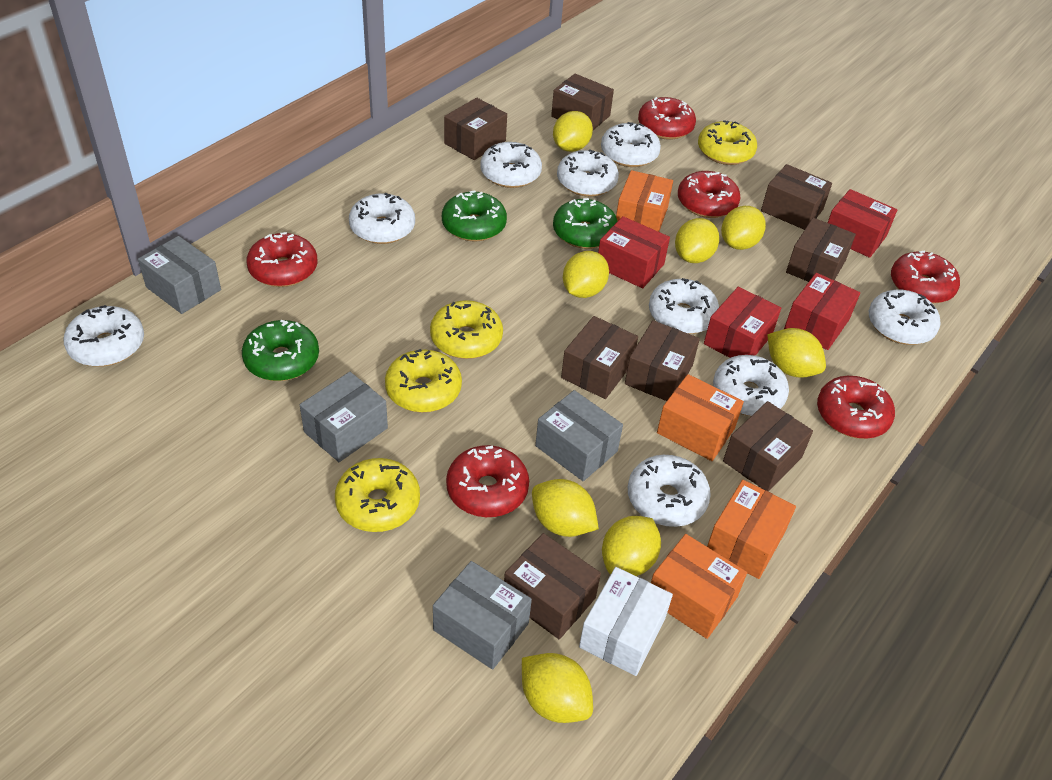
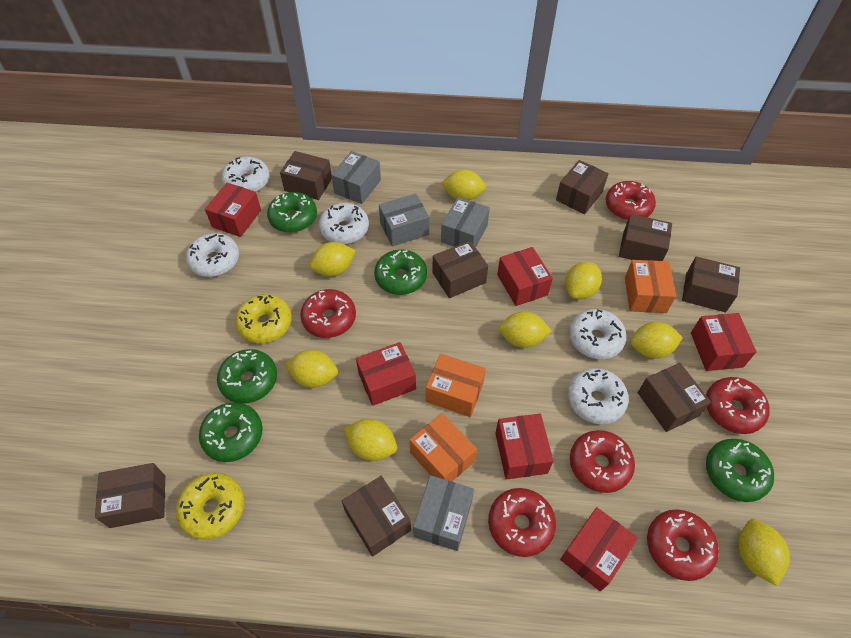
green donut: 3 -> 5
orange box: 4 -> 3
red box: 4 -> 6
white box: 1 -> 0
white donut: 9 -> 5
yellow donut: 4 -> 2

